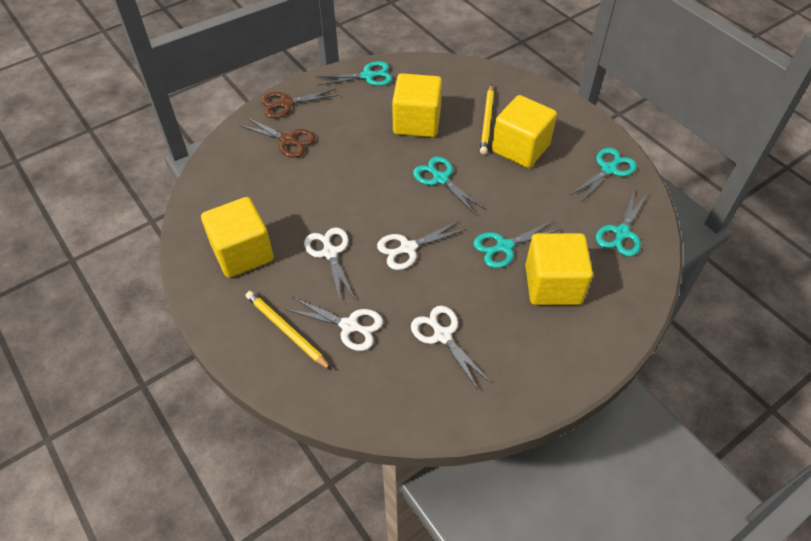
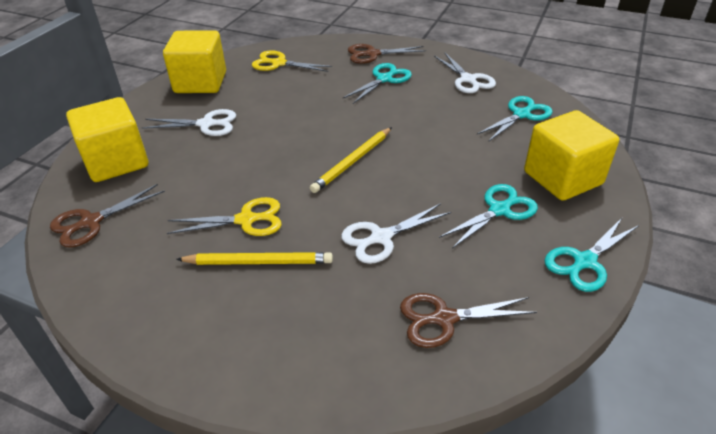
brown scissors: 2 -> 3
turquoise scissors: 5 -> 4
white scissors: 4 -> 3
yellow cube: 4 -> 3
yellow scissors: 0 -> 2

